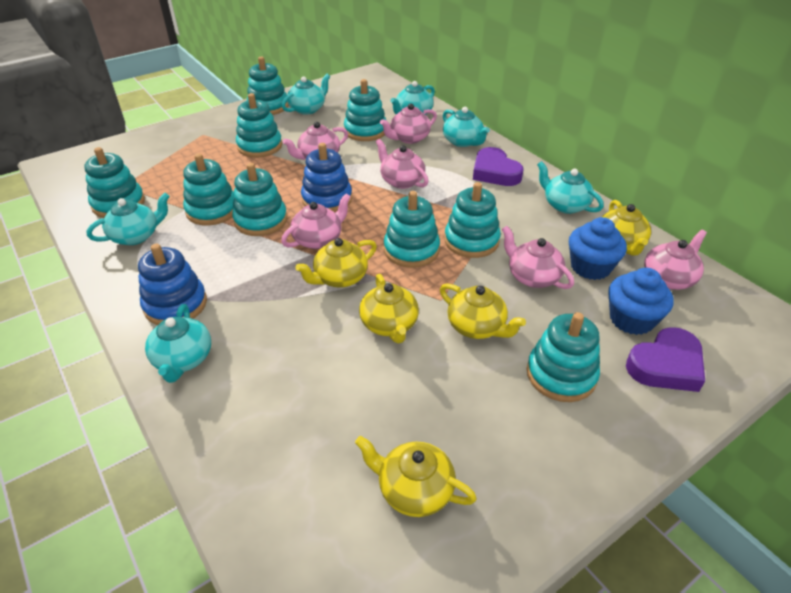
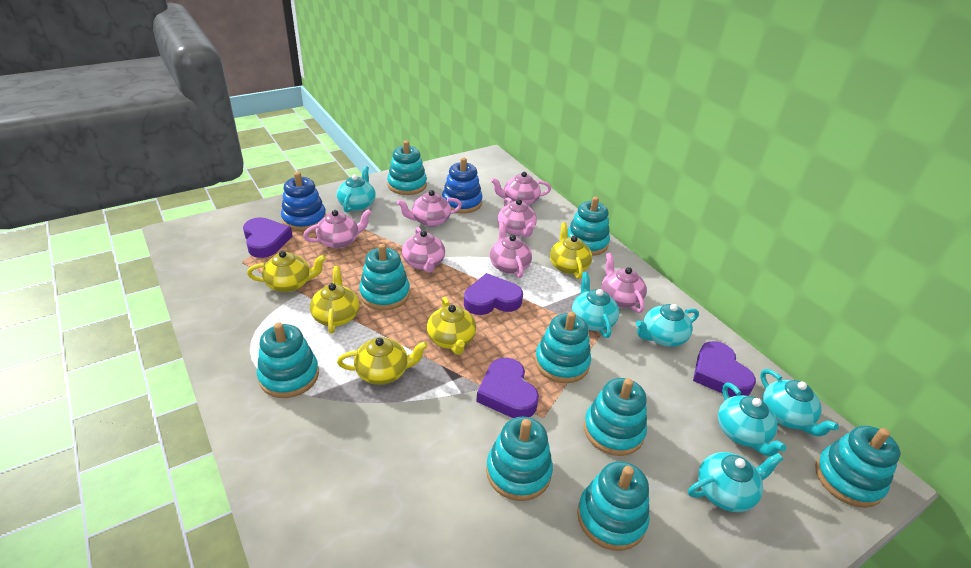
blue cupcake: 2 -> 0
pink teapot: 6 -> 7
purple heart: 2 -> 4

